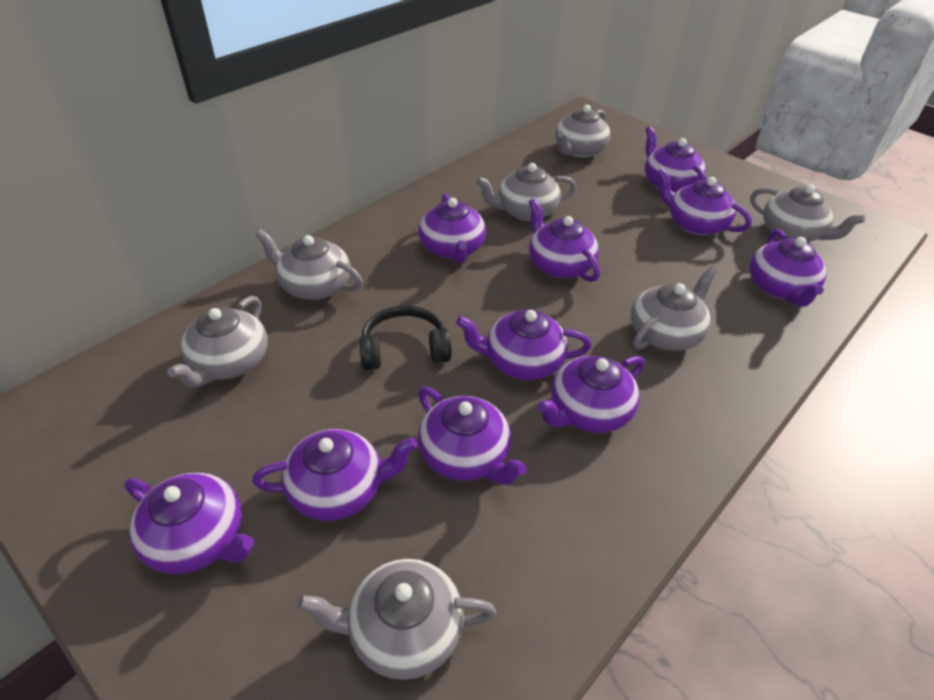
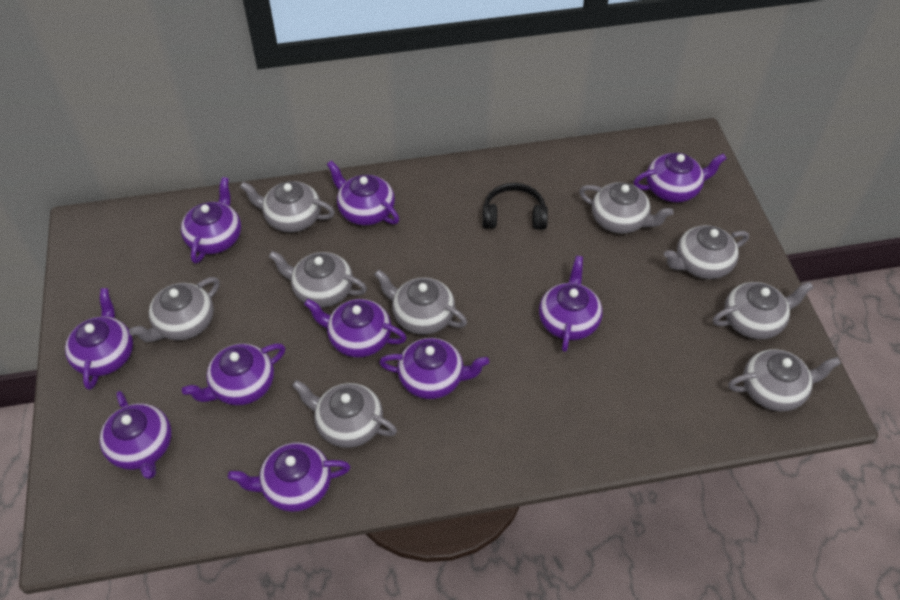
grey teapot: 7 -> 9

